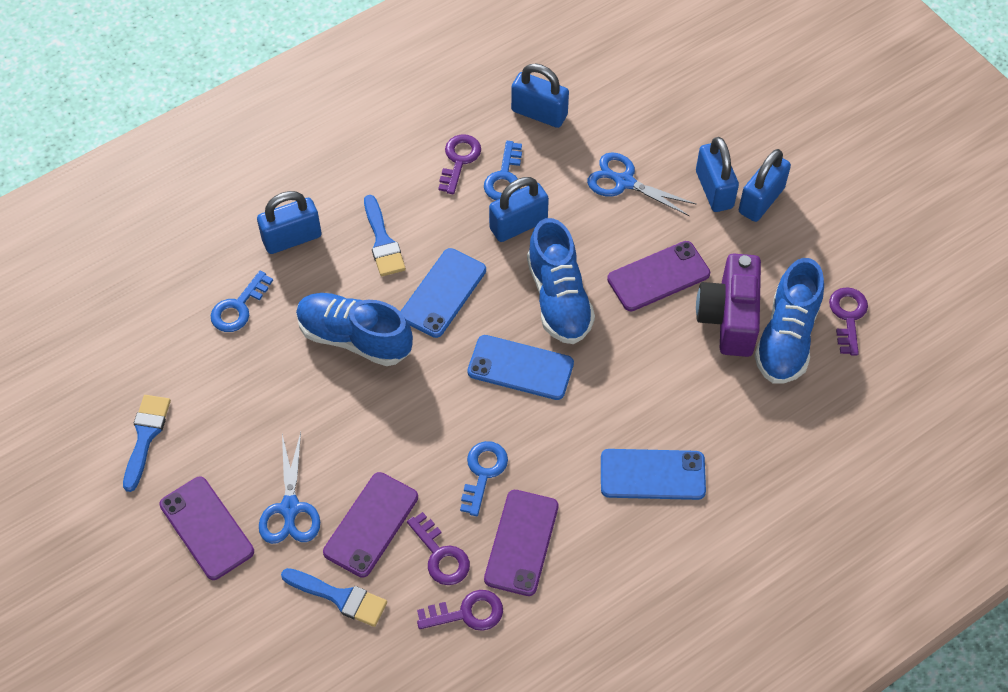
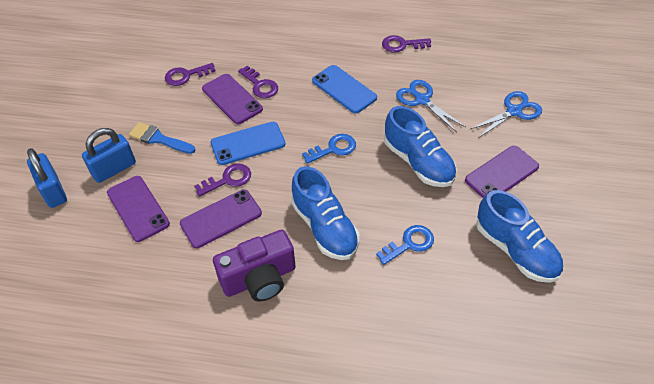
blue brush: 3 -> 1
blue key: 3 -> 2
blue padlock: 5 -> 2
blue phone: 3 -> 2

